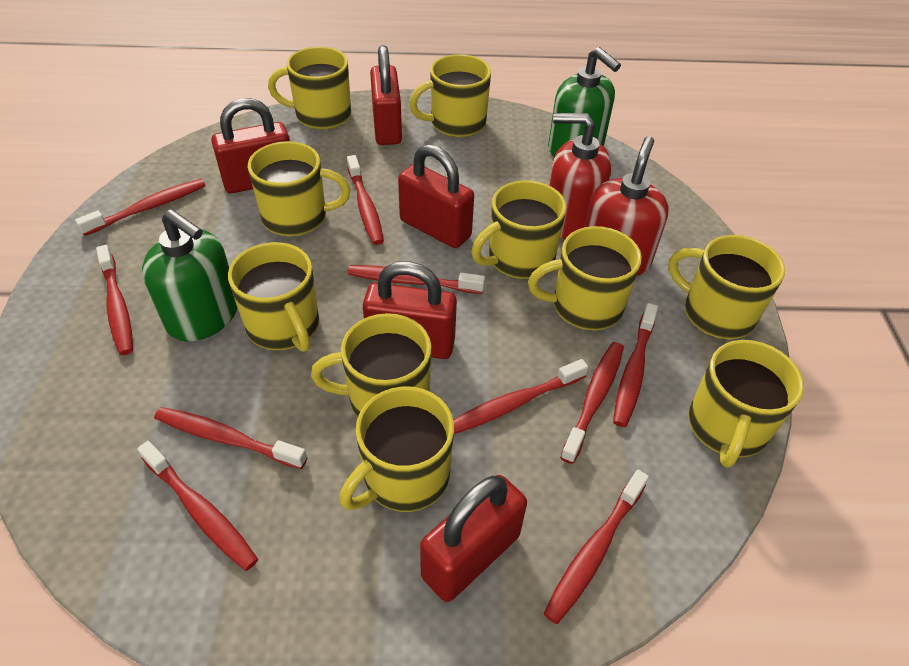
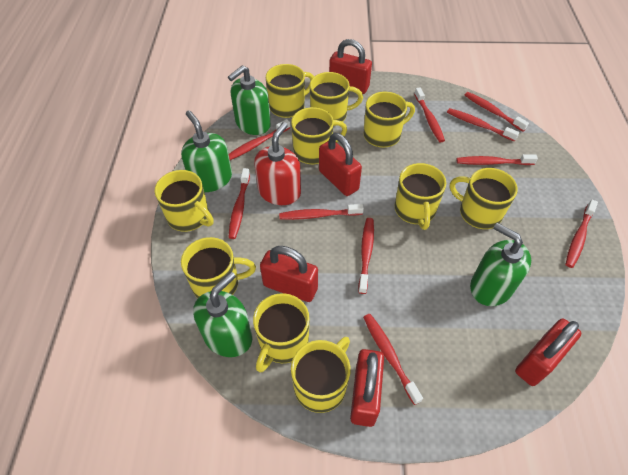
green soap dispenser: 2 -> 4
red soap dispenser: 2 -> 1

